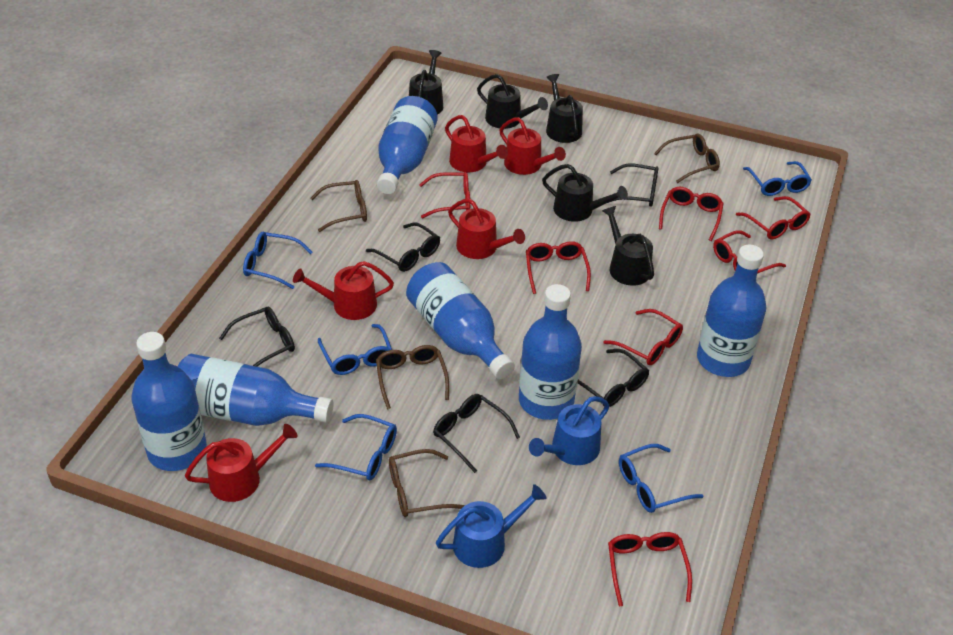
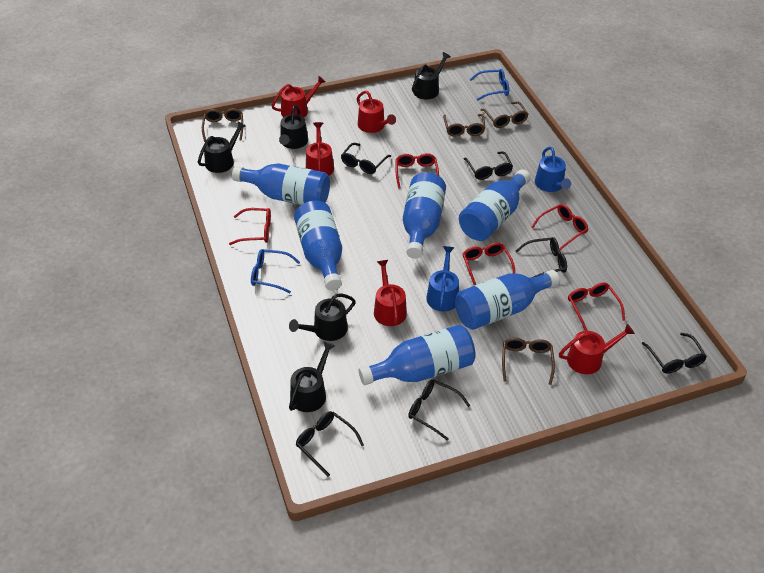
black glasses: 5 -> 6
blue glasses: 5 -> 2
red glasses: 7 -> 5

